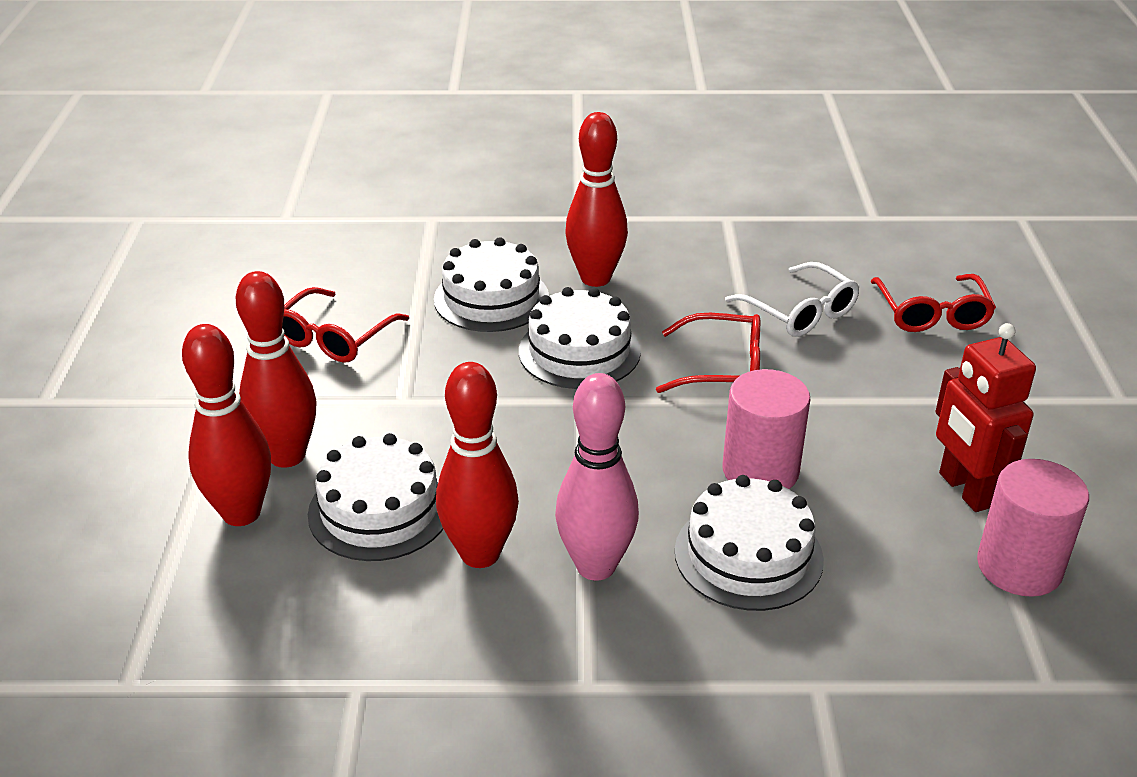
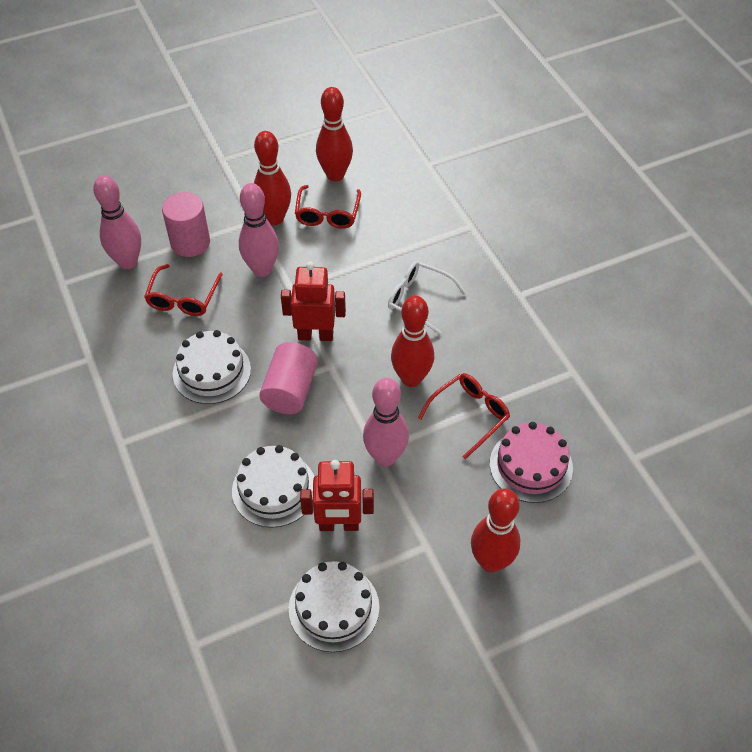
pink bowling pin: 1 -> 3
pink cake: 0 -> 1
red robot: 1 -> 2
white cake: 4 -> 3

